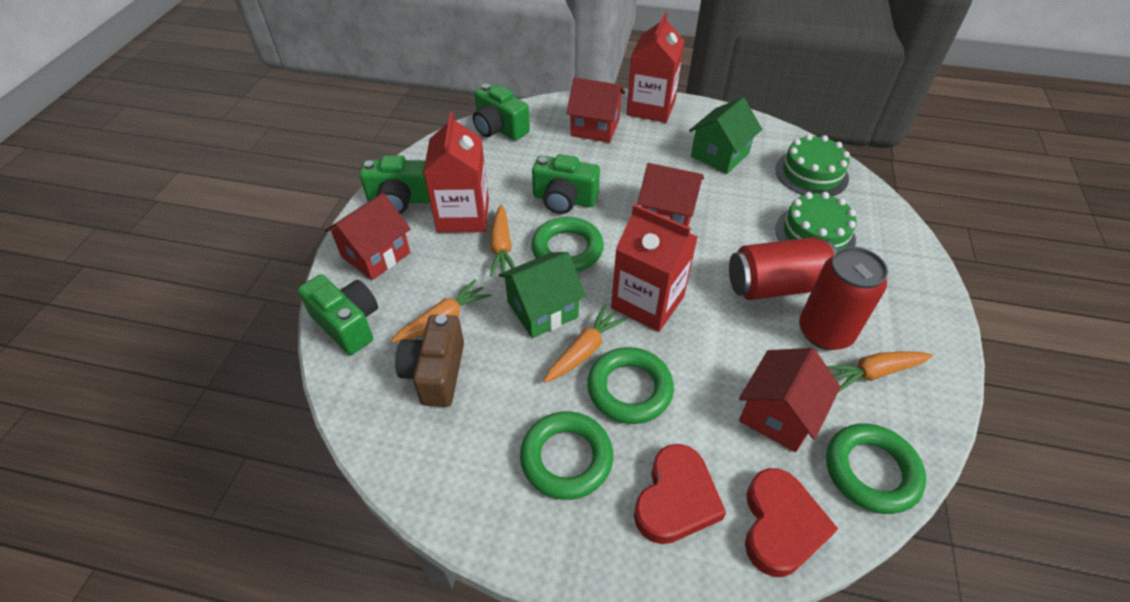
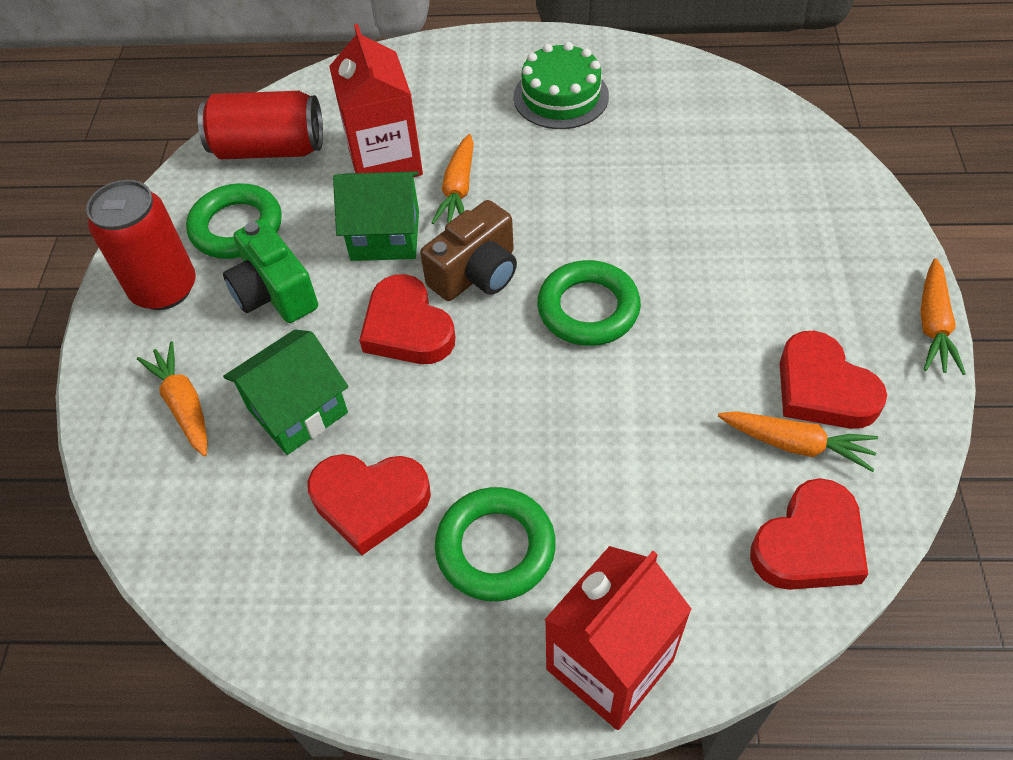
green cake: 2 -> 1
green camera: 4 -> 1
green ring: 4 -> 3
red carton: 3 -> 2
red heart: 2 -> 4
red house: 4 -> 0

